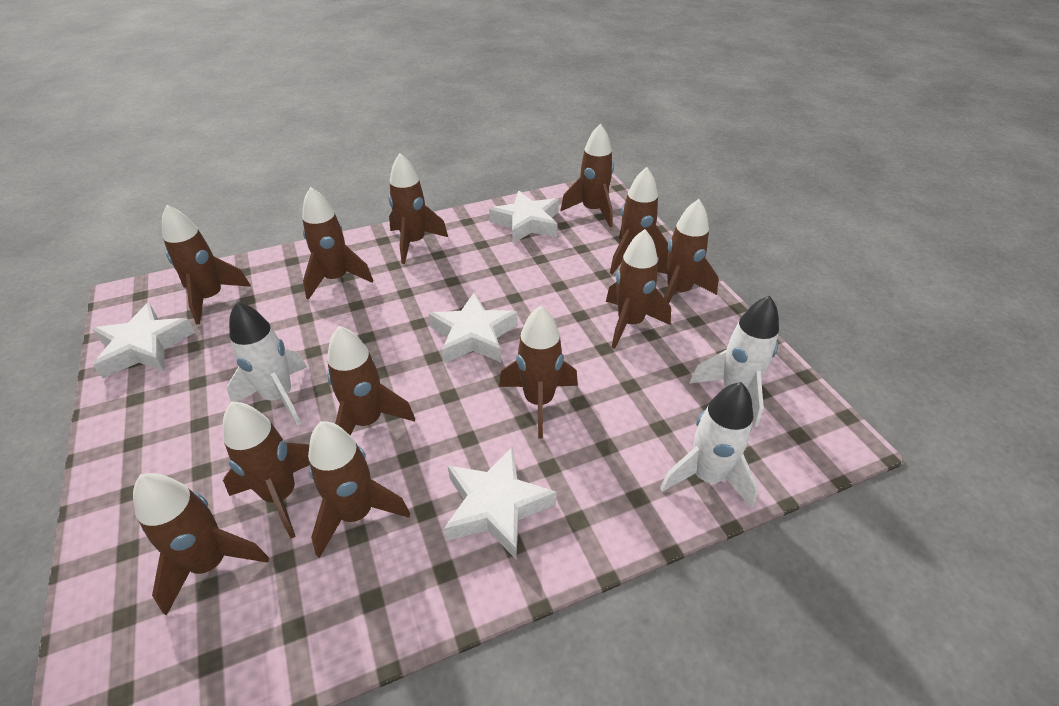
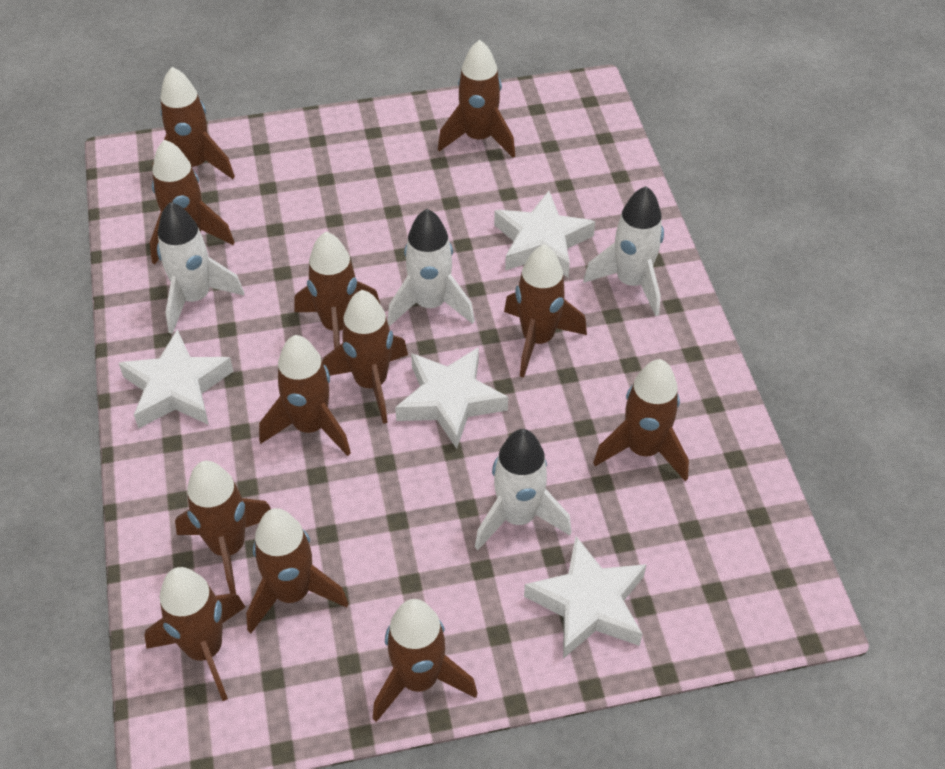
white rocket: 3 -> 4

